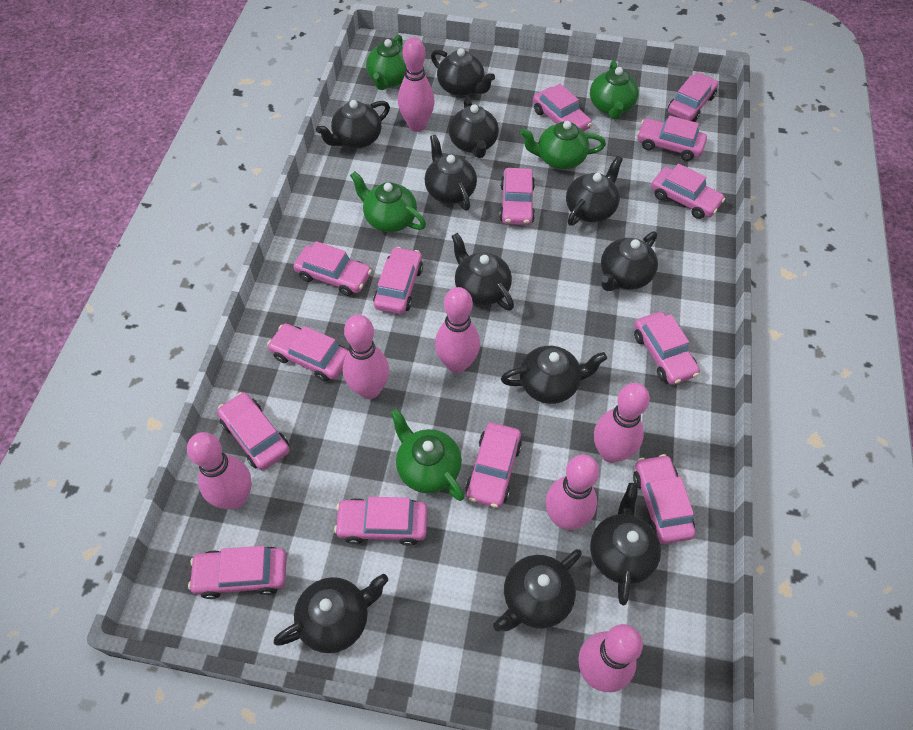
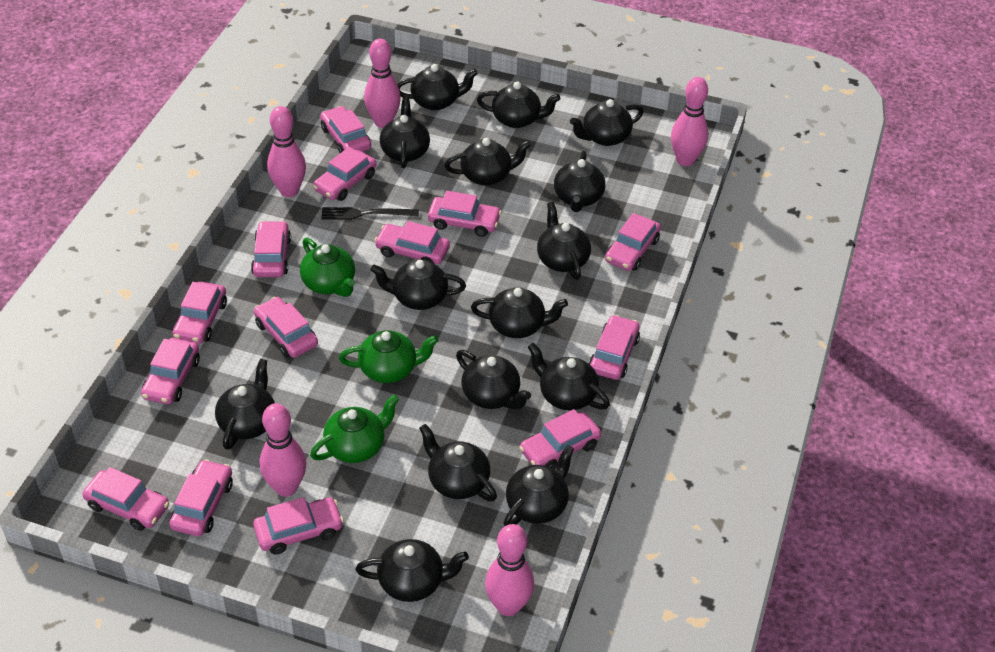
black fork: 0 -> 1
black teapot: 11 -> 15
green teapot: 5 -> 3
pink bowling pin: 7 -> 5

